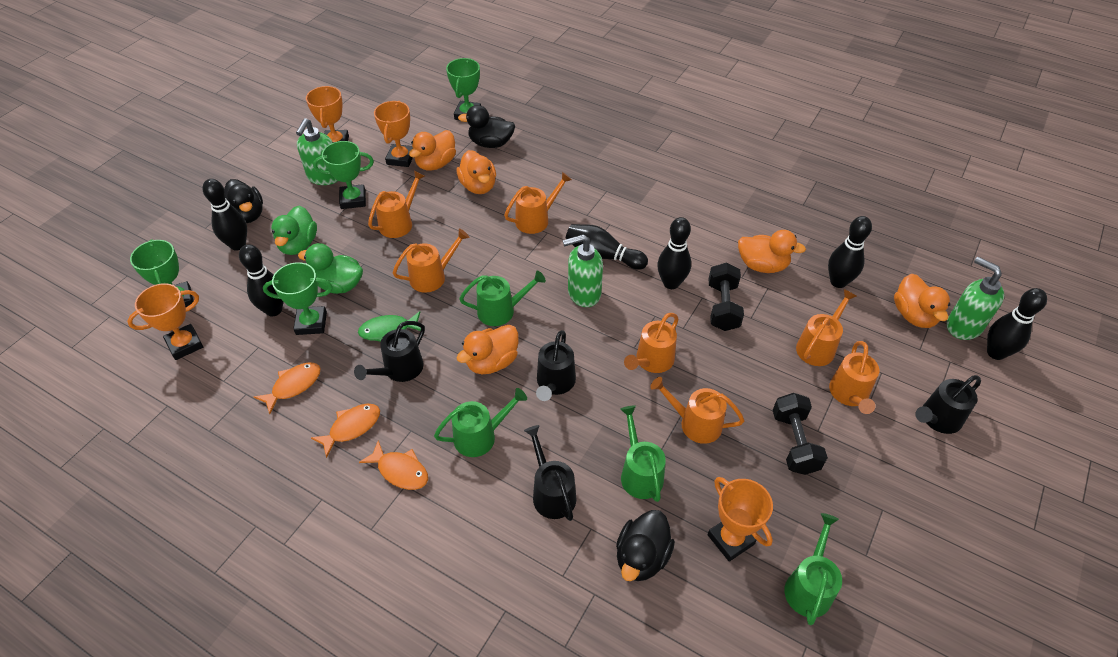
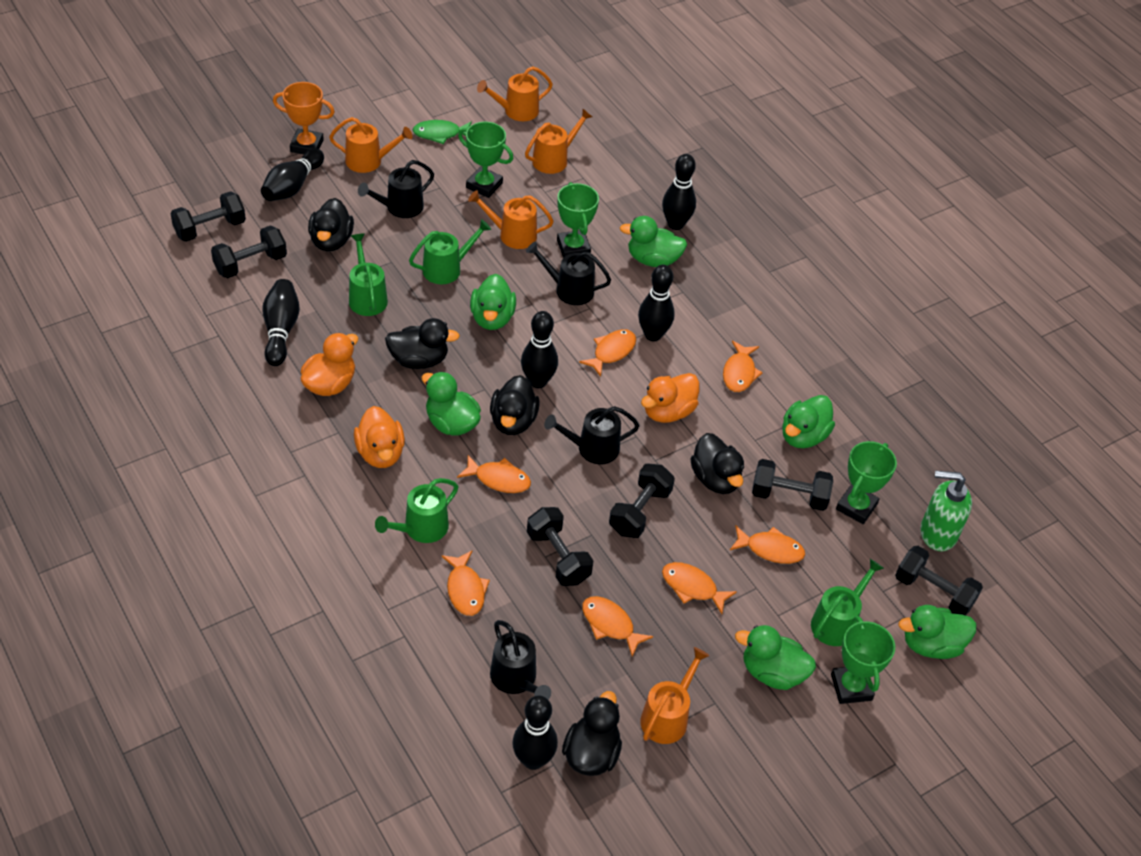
black duck: 3 -> 5
black dumbbell: 2 -> 6
green duck: 2 -> 6
green soap dispenser: 3 -> 1
orange duck: 5 -> 3
orange fish: 3 -> 7
orange trophy: 4 -> 1
orange watering can: 7 -> 5

